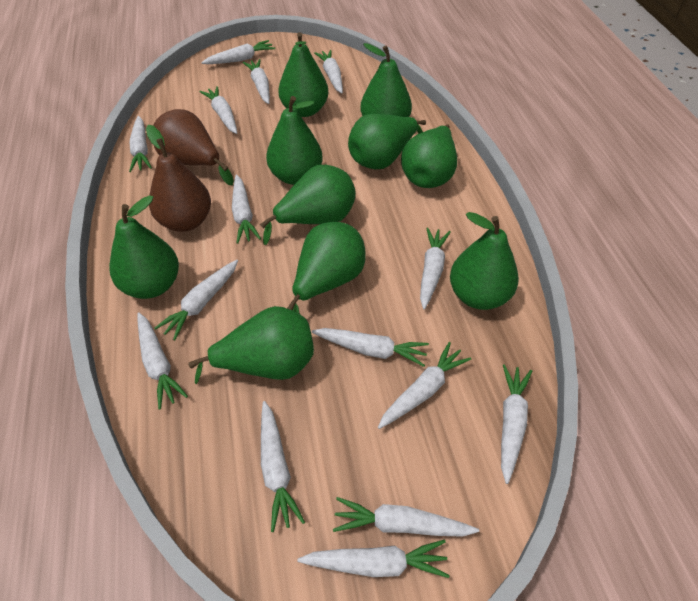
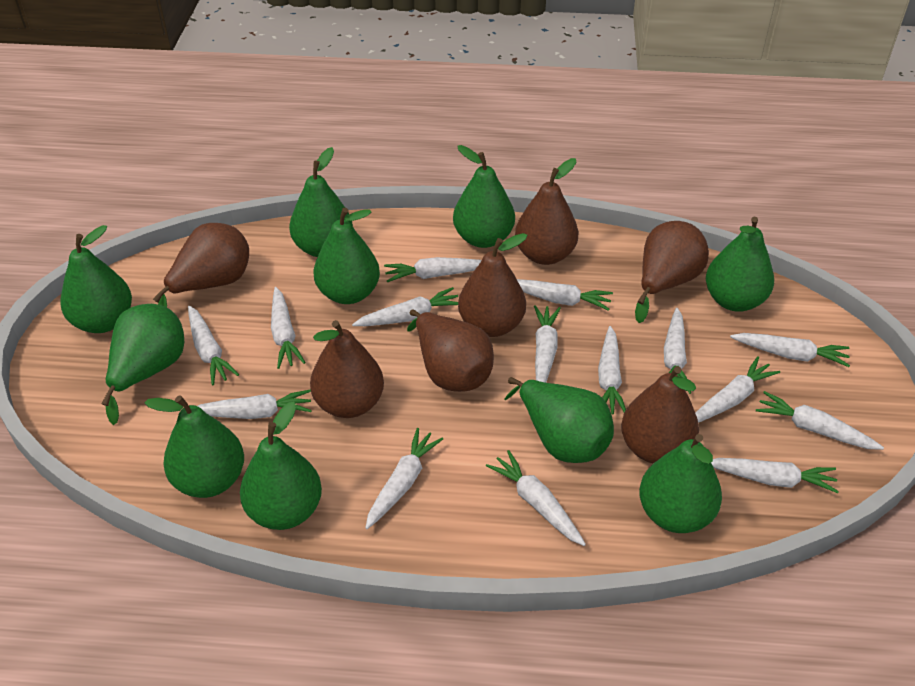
brown pear: 2 -> 7

